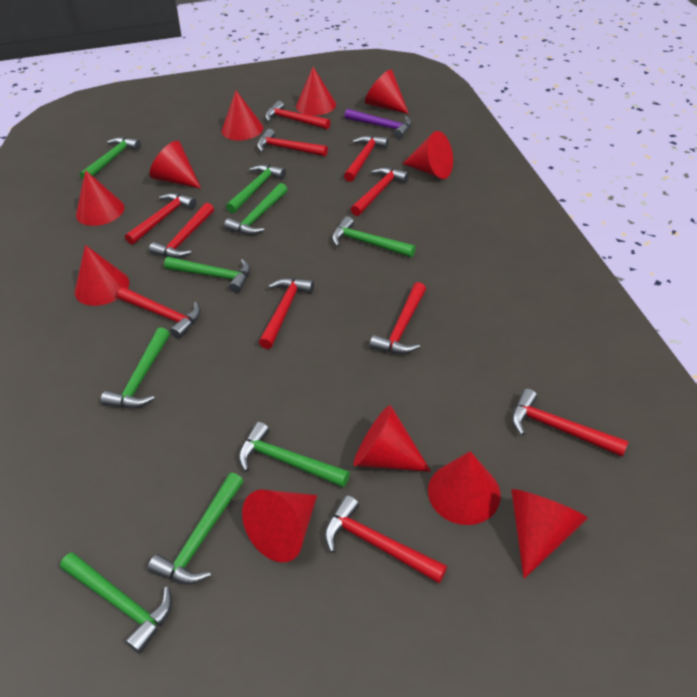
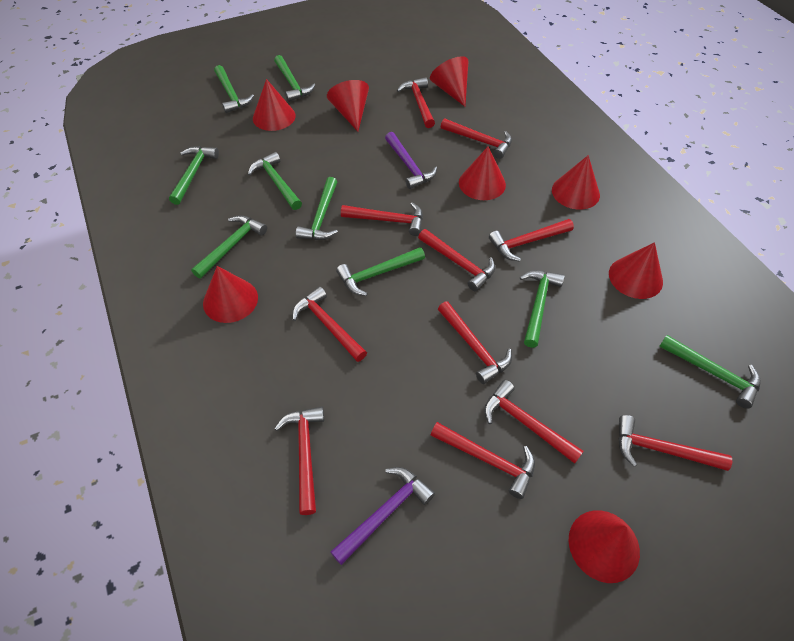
purple hammer: 1 -> 2
red cone: 11 -> 8

